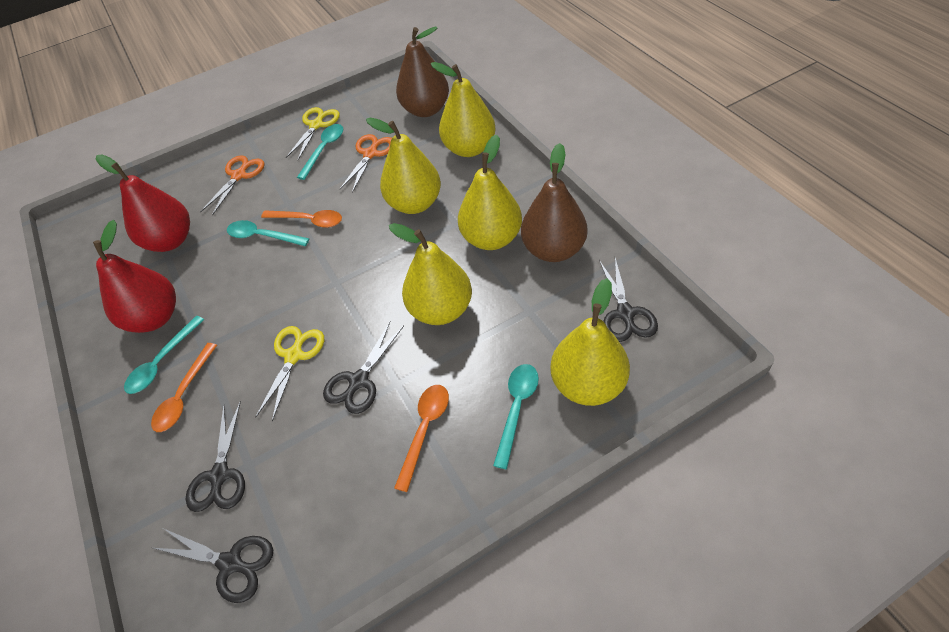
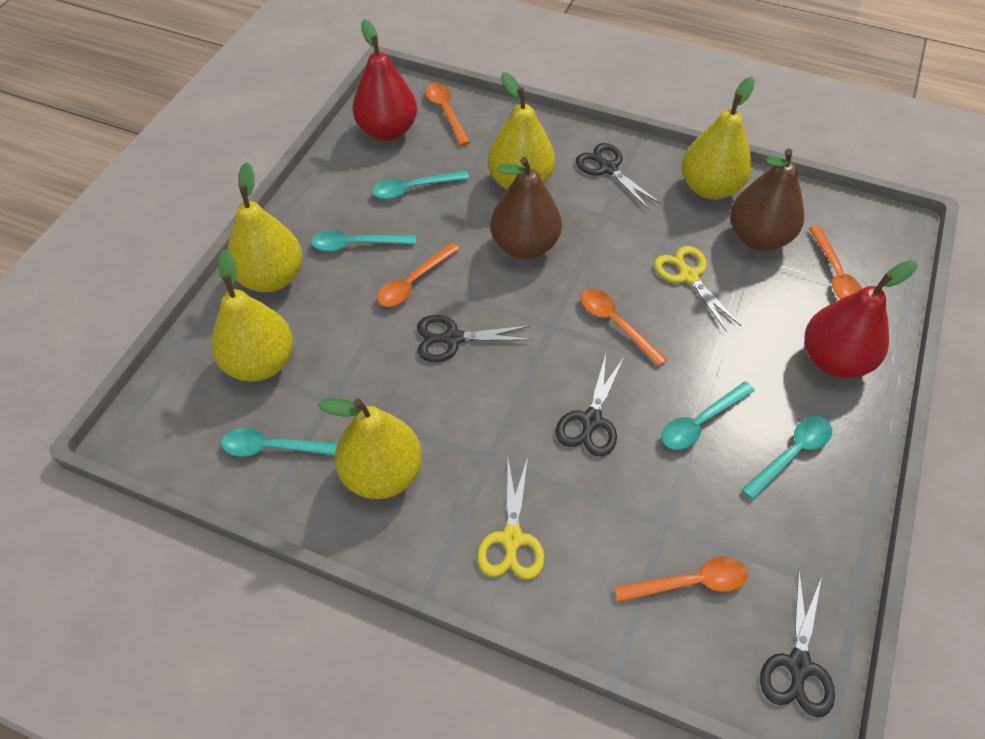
orange scissors: 2 -> 0
orange spoon: 3 -> 5
turquoise spoon: 4 -> 5

